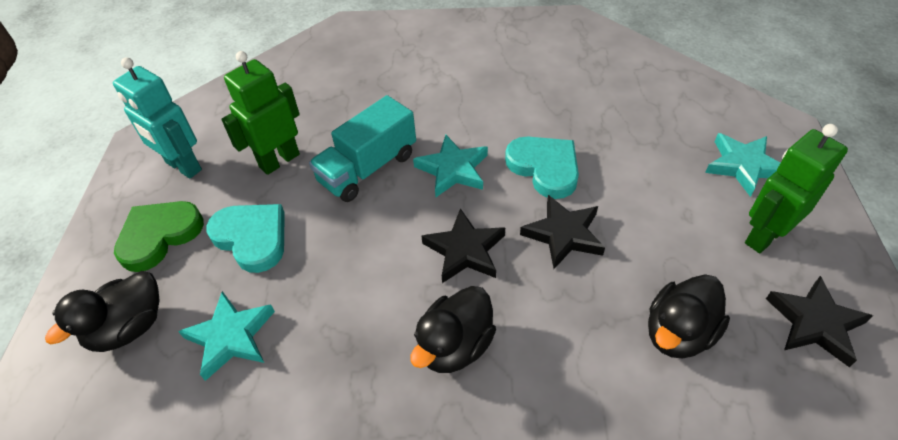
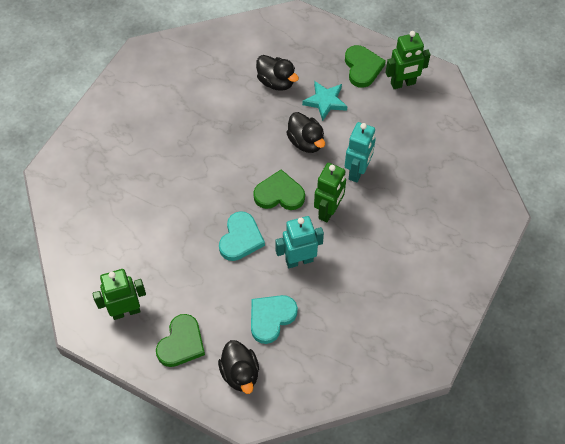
black star: 3 -> 0
green heart: 1 -> 3
green robot: 2 -> 3
turquoise robot: 1 -> 2
turquoise star: 3 -> 1
turquoise truck: 1 -> 0

